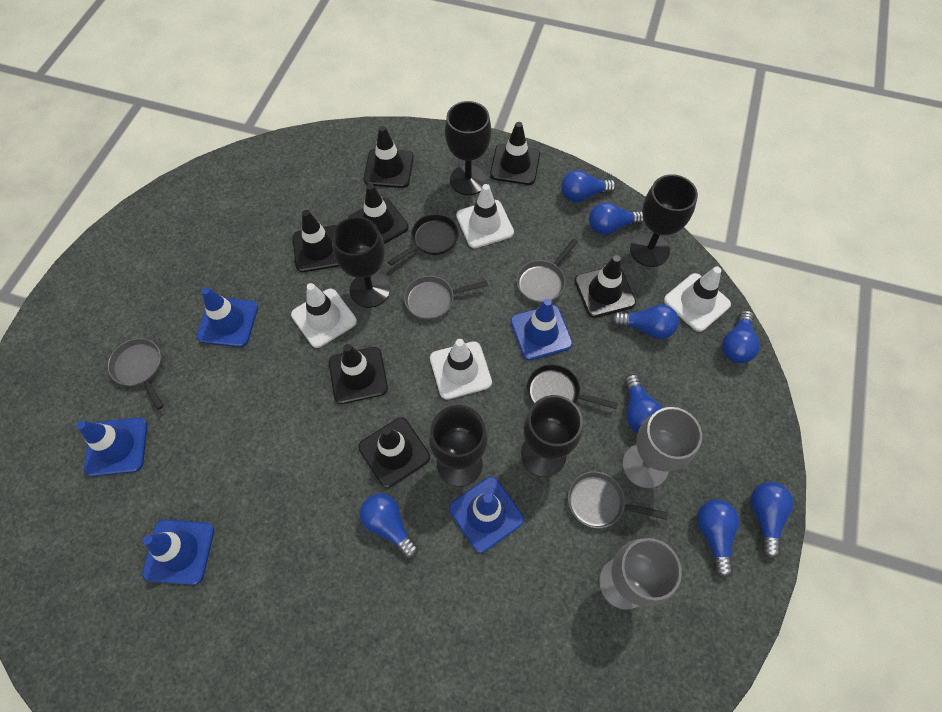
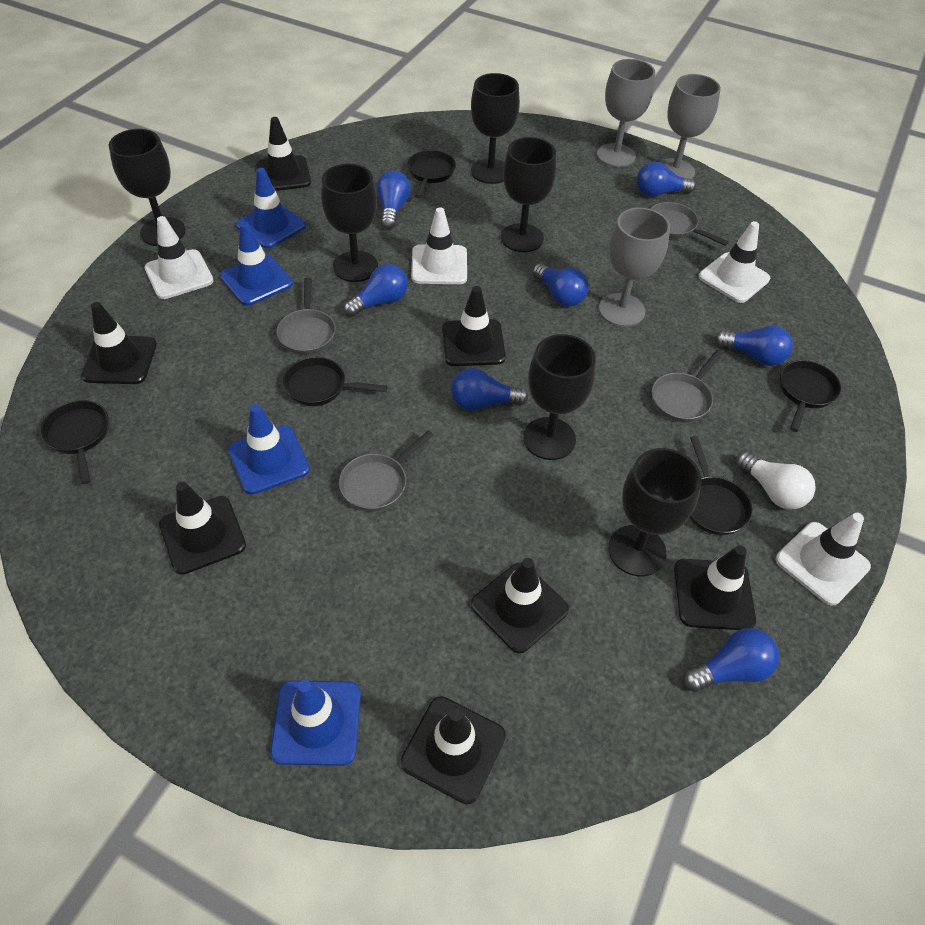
black goblet: 5 -> 6
black pan: 2 -> 5
blue light bulb: 8 -> 7
blue traffic cone: 5 -> 4
grey goblet: 2 -> 3
white light bulb: 0 -> 1

